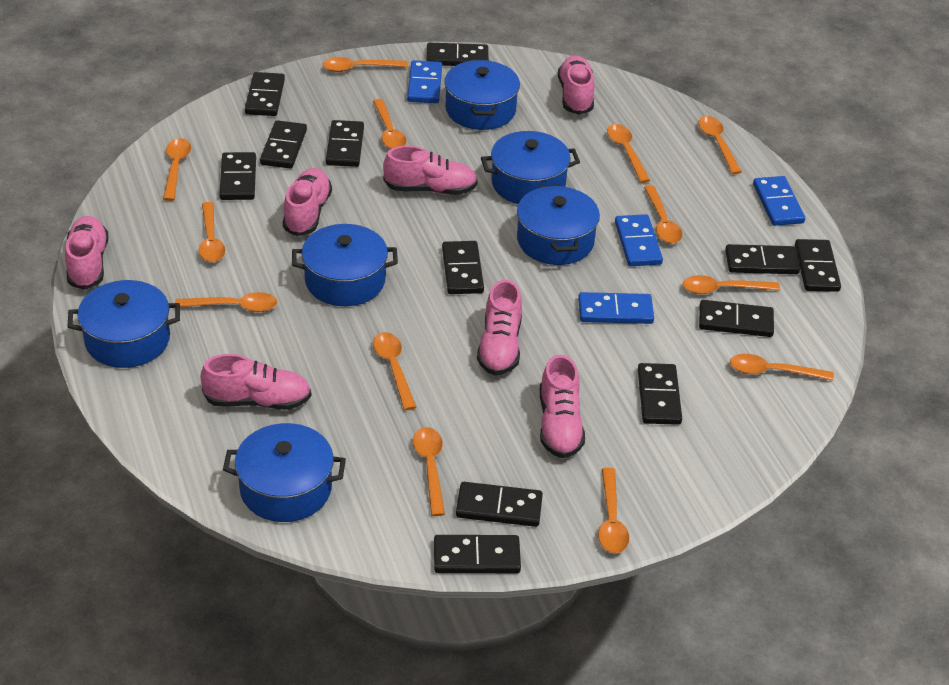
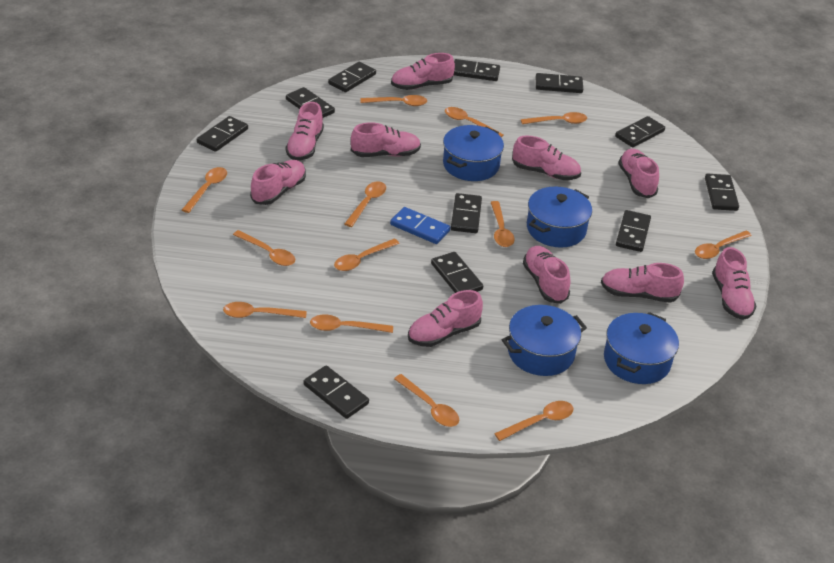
black domino: 12 -> 11
blue domino: 4 -> 1
blue pot: 6 -> 4
pink shoe: 7 -> 10

